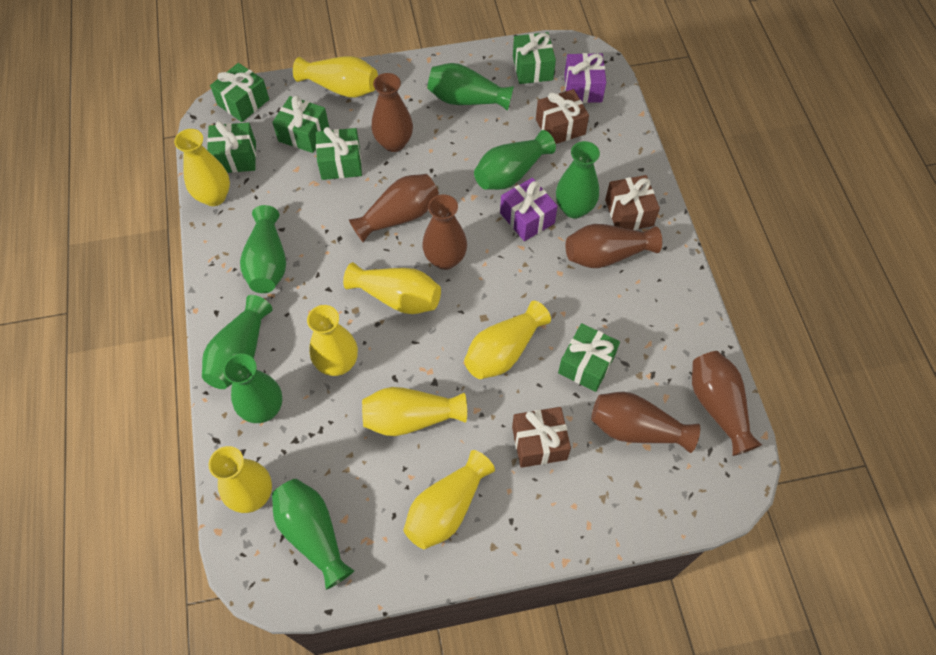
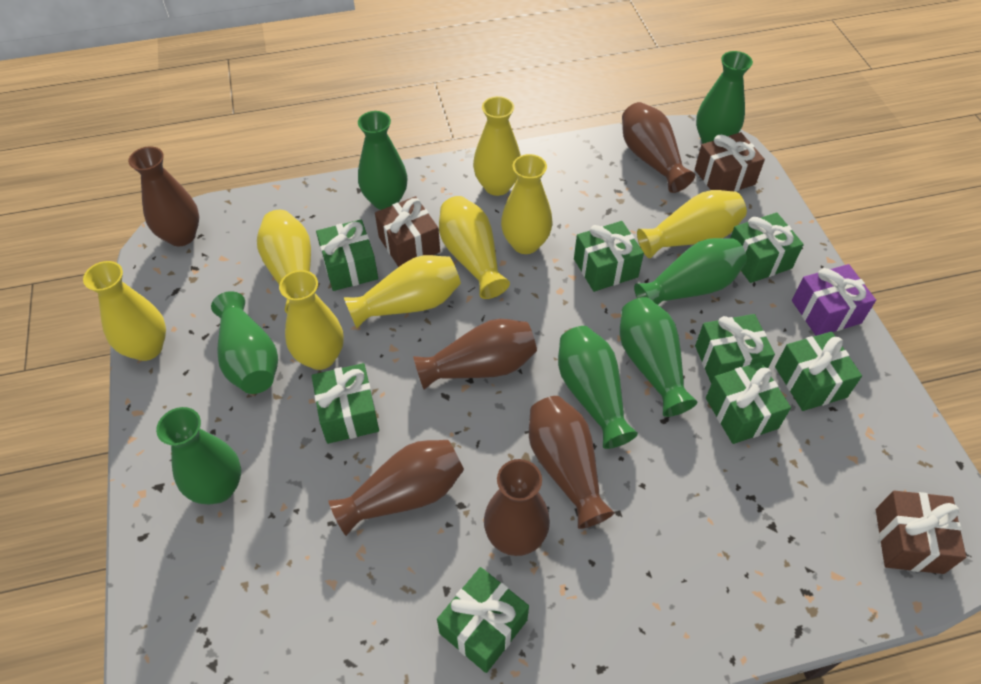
green gift: 6 -> 8
purple gift: 2 -> 1

